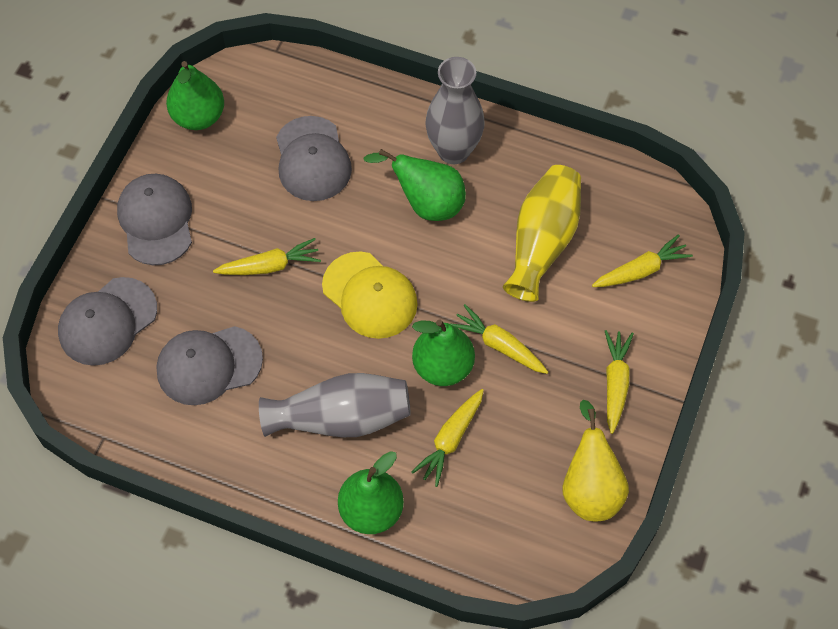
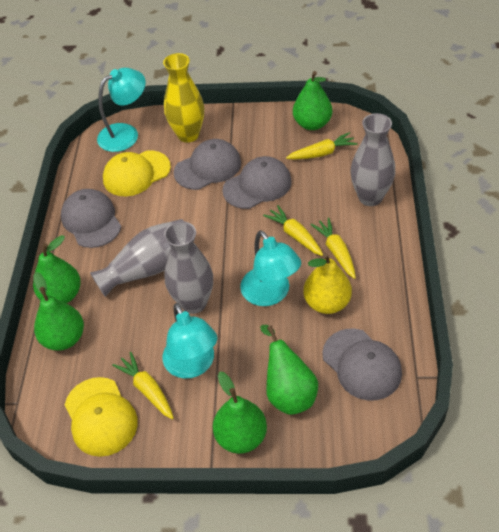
green pear: 4 -> 5
grey vase: 2 -> 3
turquoise lamp: 0 -> 3
yellow cap: 1 -> 2
yellow carrot: 5 -> 4

